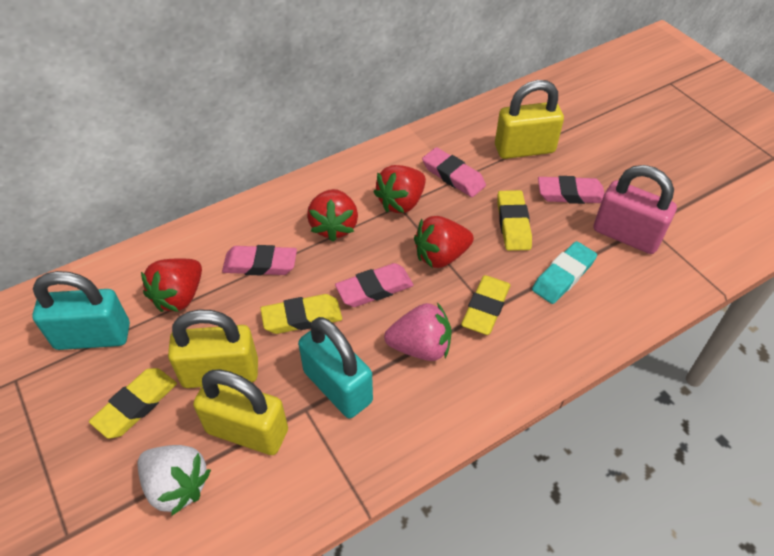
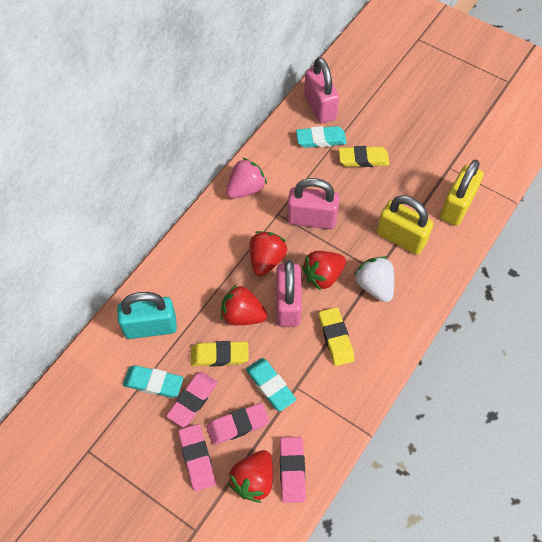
pink padlock: 1 -> 3
turquoise eraser: 1 -> 3
turquoise padlock: 2 -> 1
yellow eraser: 4 -> 3
yellow padlock: 3 -> 2

